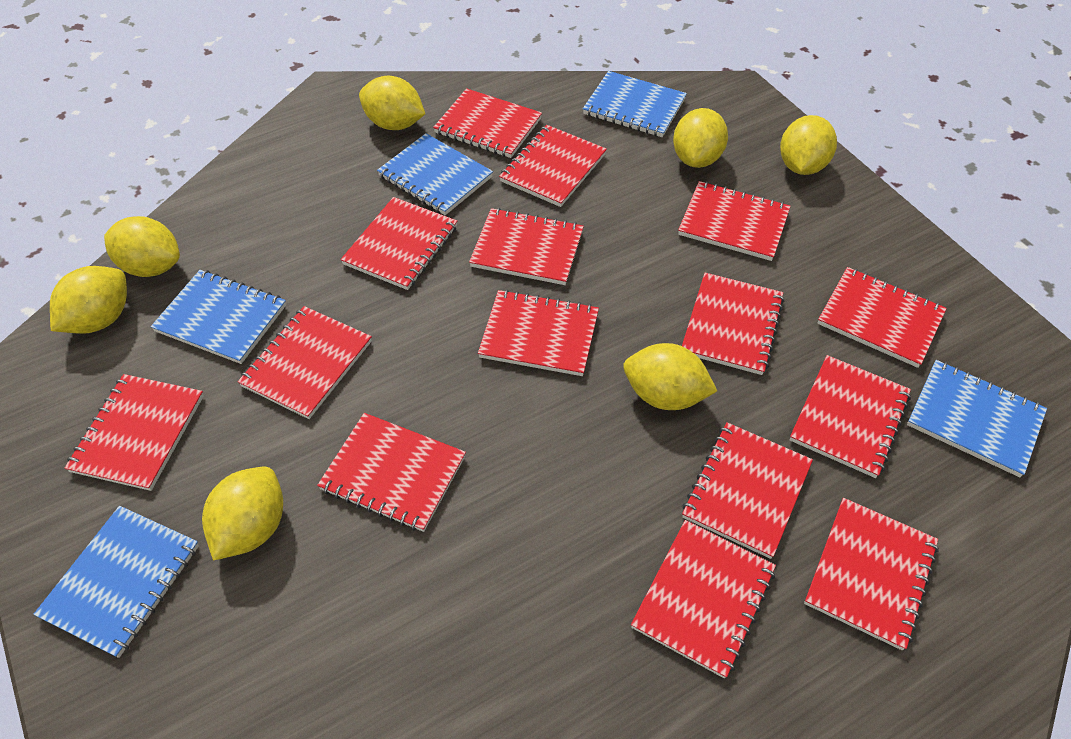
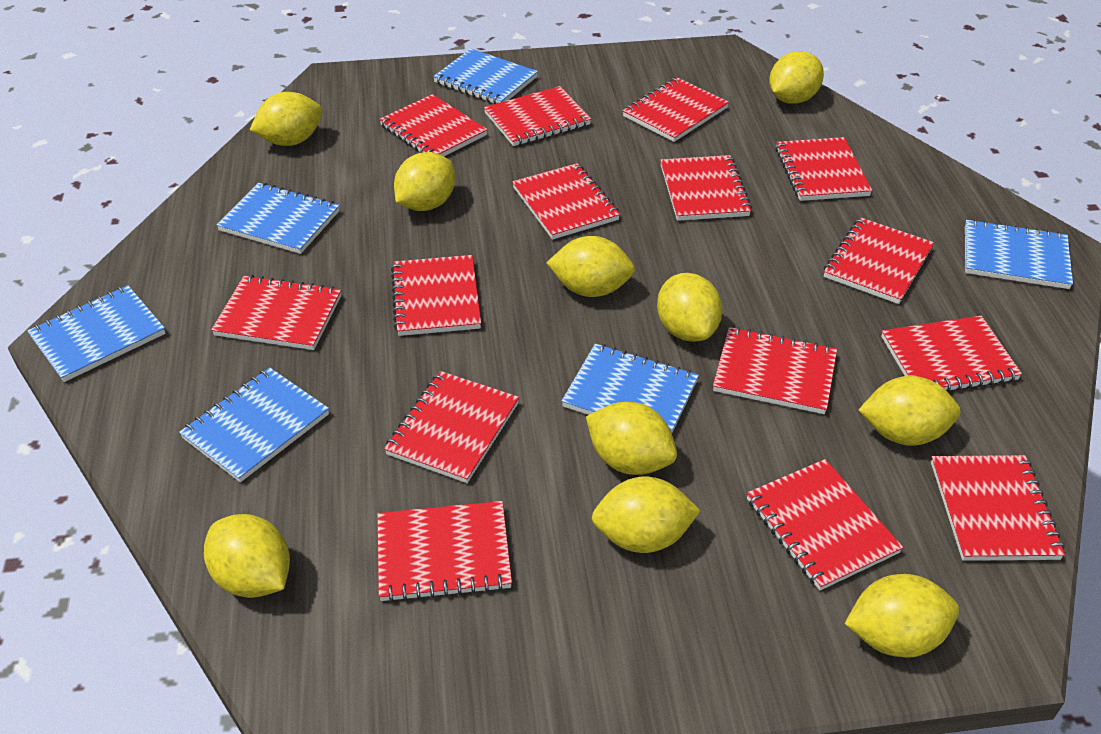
blue notebook: 5 -> 6
yellow lemon: 7 -> 10

